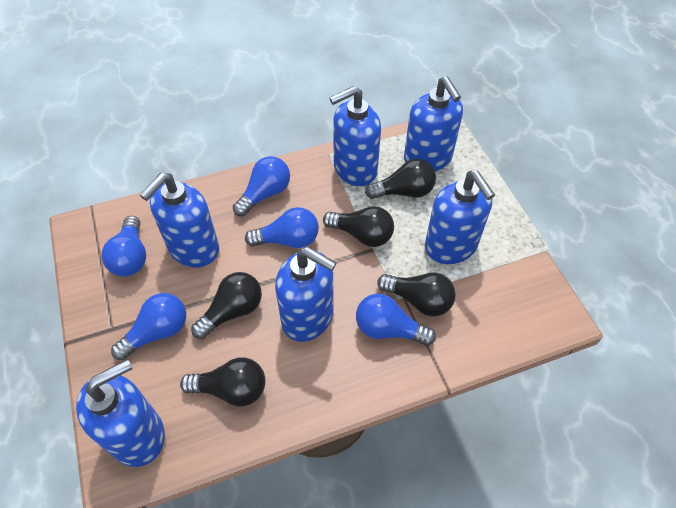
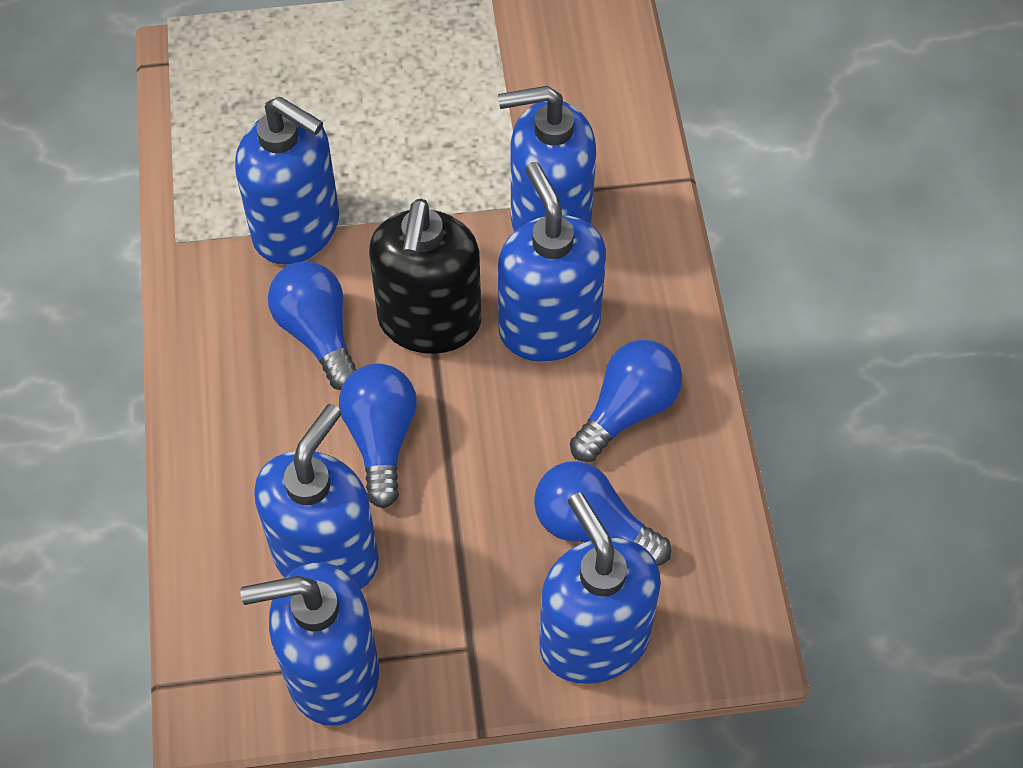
black light bulb: 5 -> 0
black soap dispenser: 0 -> 1
blue light bulb: 5 -> 4

